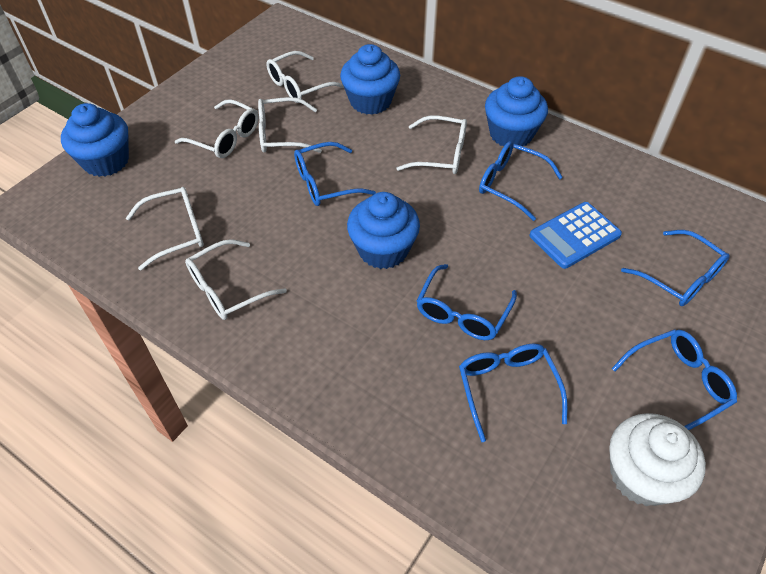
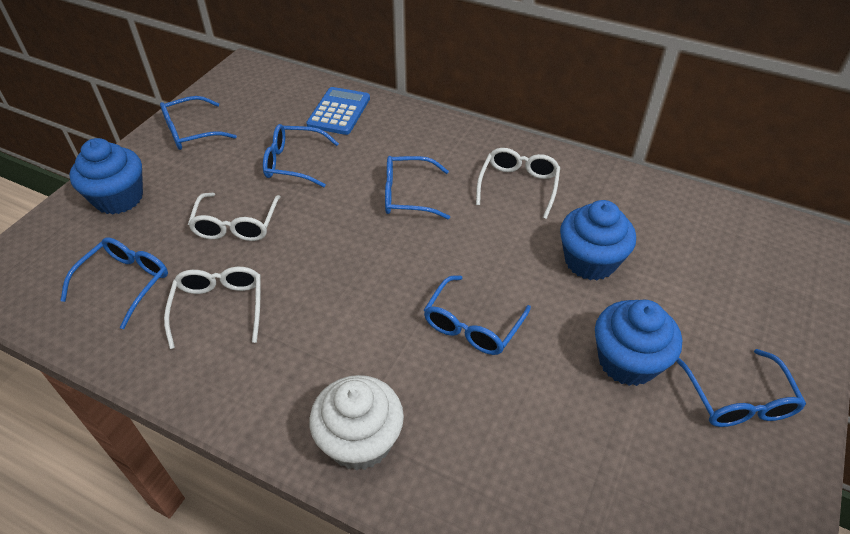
blue cupcake: 4 -> 3
white glasses: 6 -> 3

